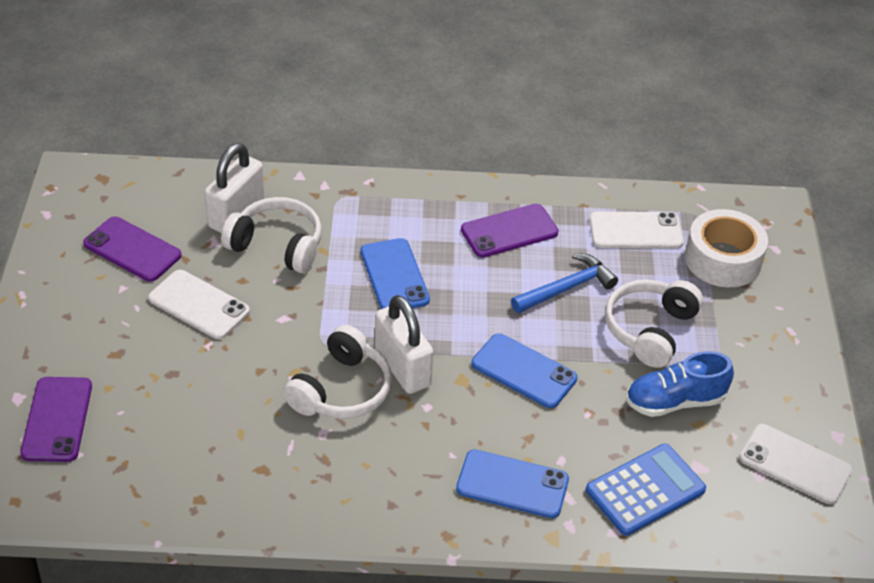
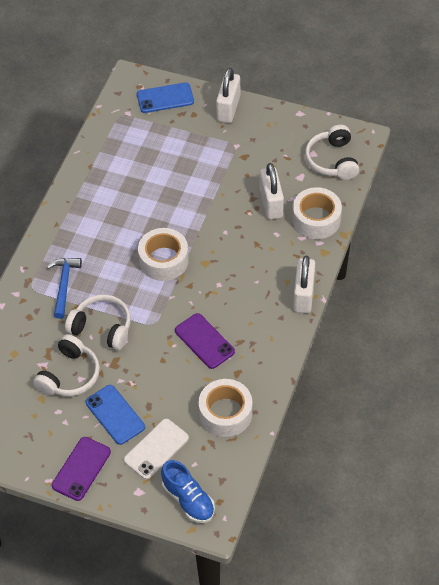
blue calculator: 1 -> 0
blue phone: 3 -> 2
purple phone: 3 -> 2
white padlock: 2 -> 3
white phone: 3 -> 1
white tape: 1 -> 3

